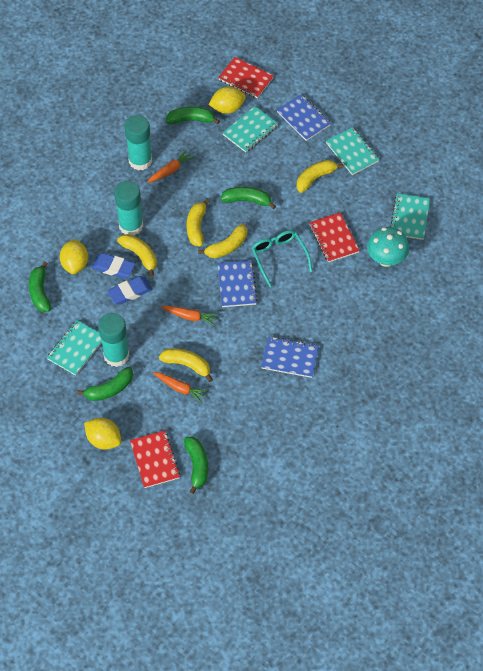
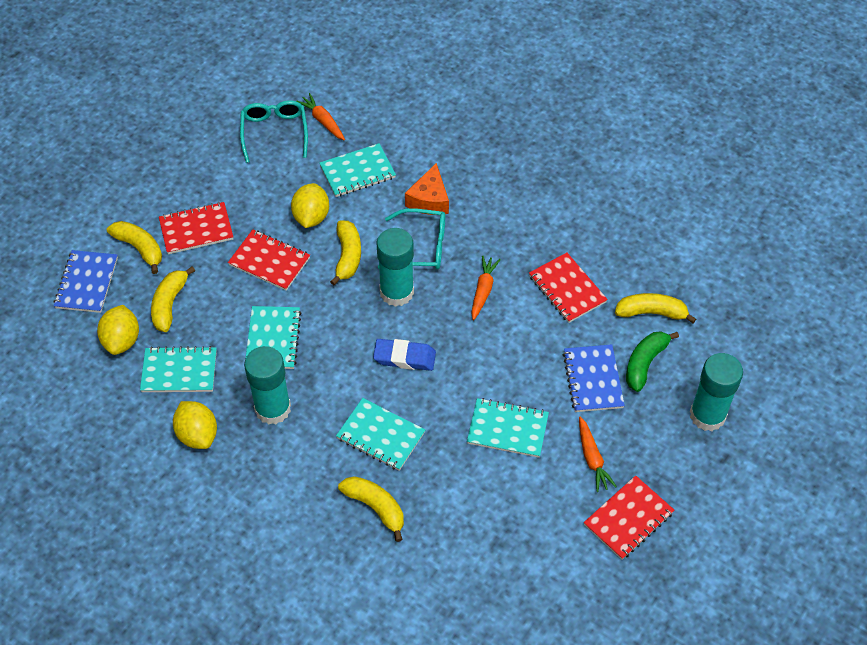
blue eraser: 2 -> 1
blue notebook: 3 -> 2
green banana: 5 -> 1
orange cheese: 0 -> 1
red notebook: 3 -> 4
turquoise glasses: 1 -> 2
turquoise mushroom: 1 -> 0
turquoise notebook: 4 -> 5

